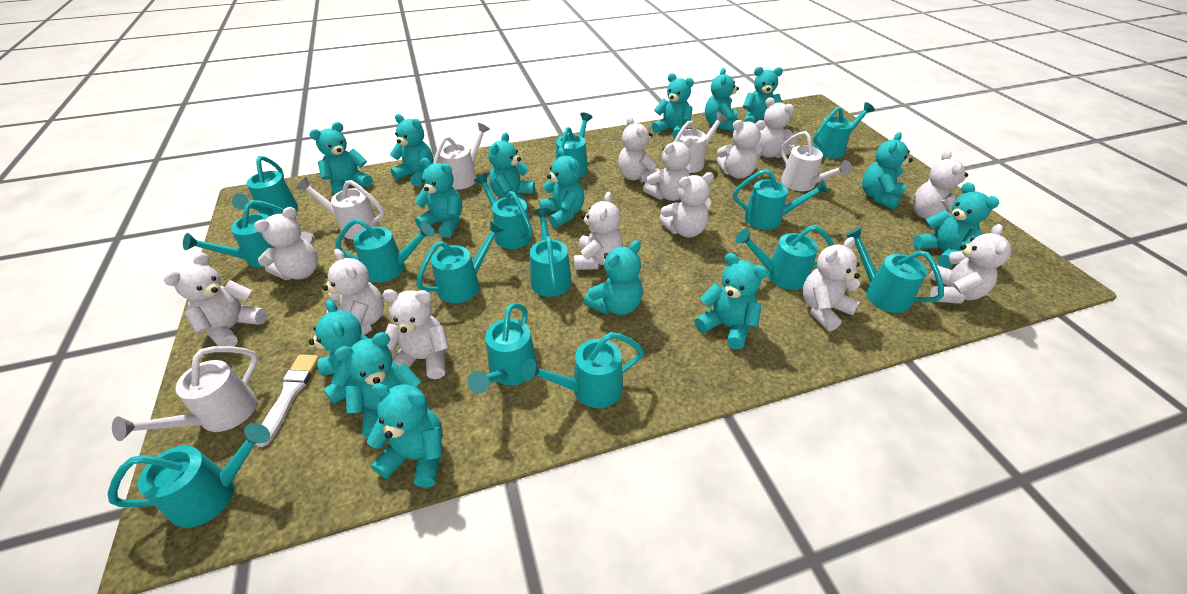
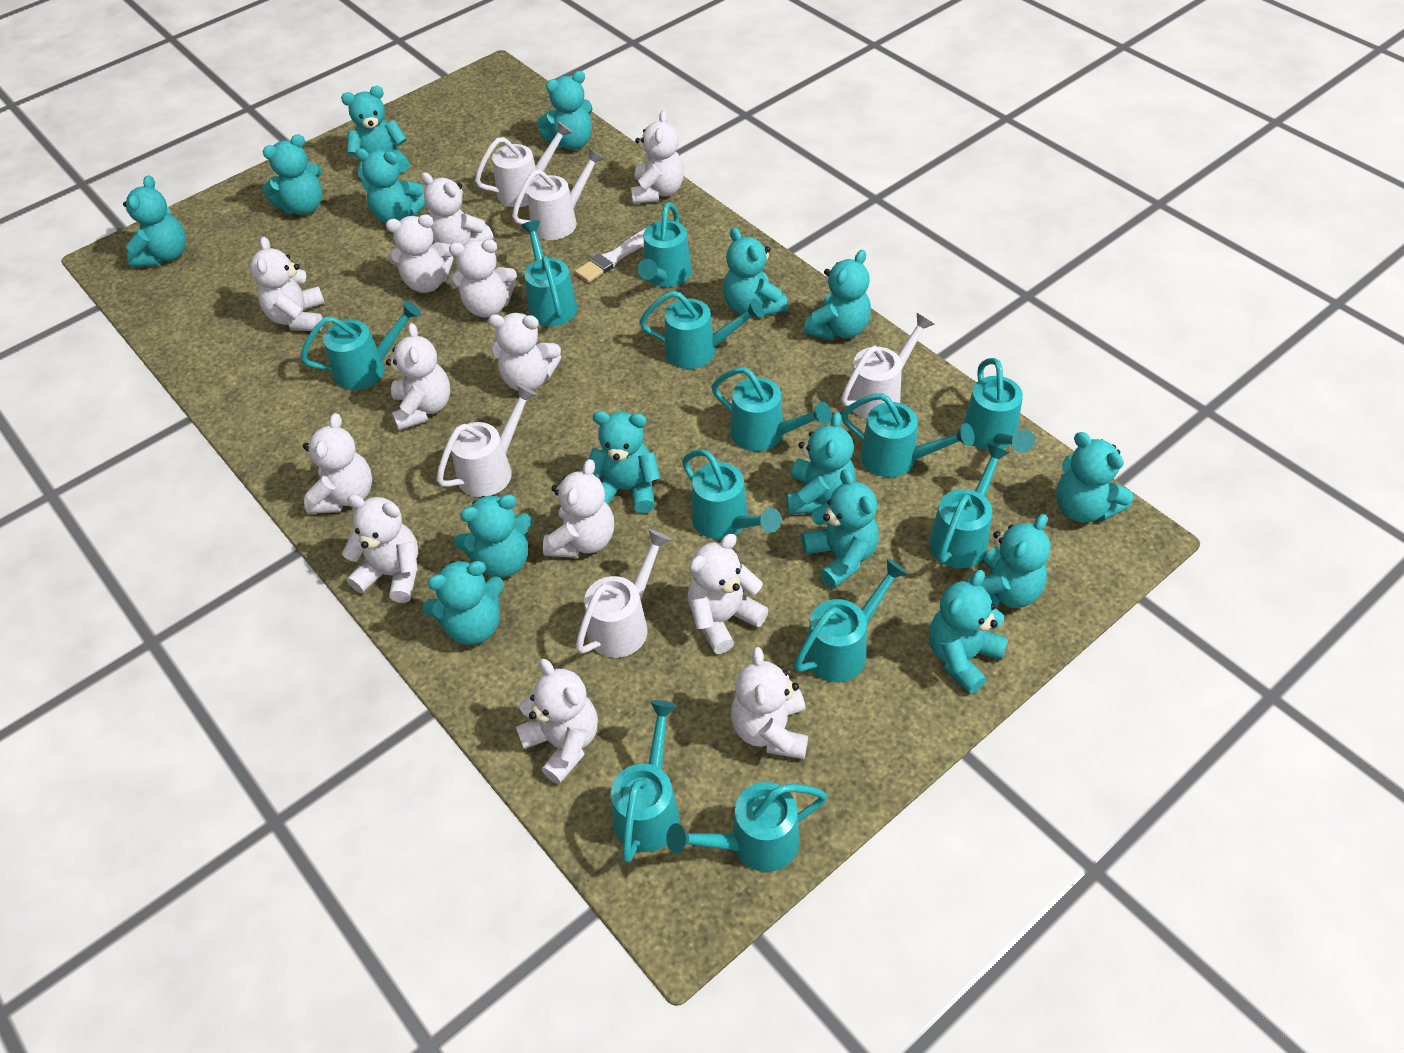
turquoise watering can: 14 -> 12

